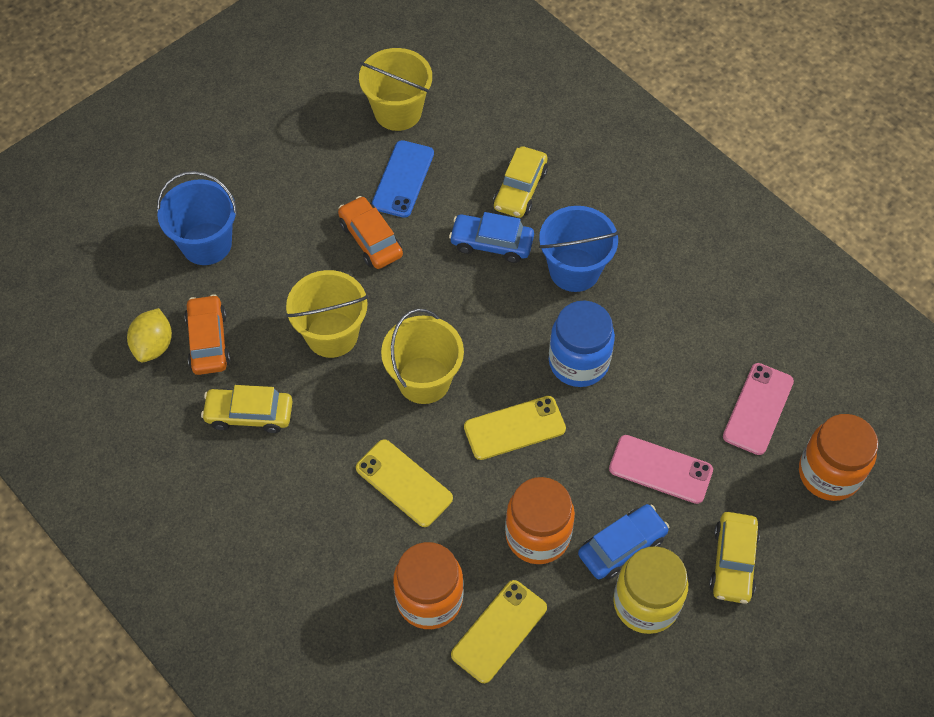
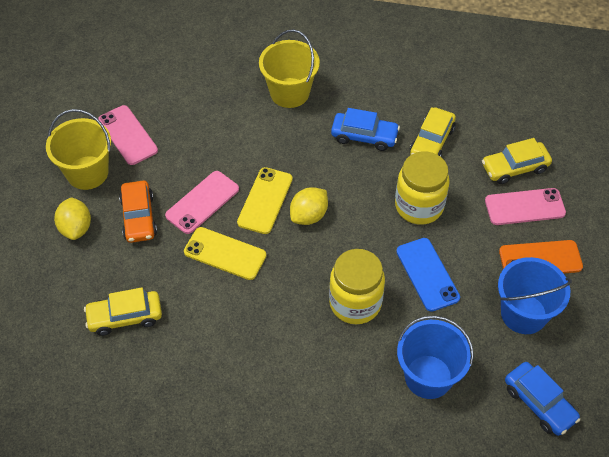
blue jar: 1 -> 0
orange car: 2 -> 1
orange jar: 3 -> 0
orange phone: 0 -> 1
pink phone: 2 -> 3
yellow bucket: 3 -> 2
yellow jar: 1 -> 2
yellow lemon: 1 -> 2
yellow phone: 3 -> 2

